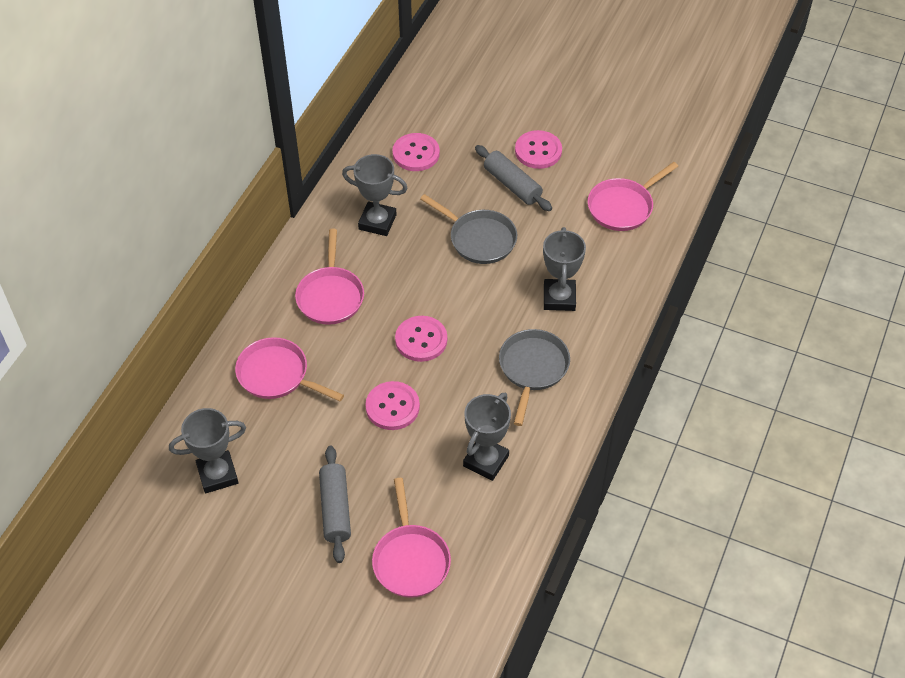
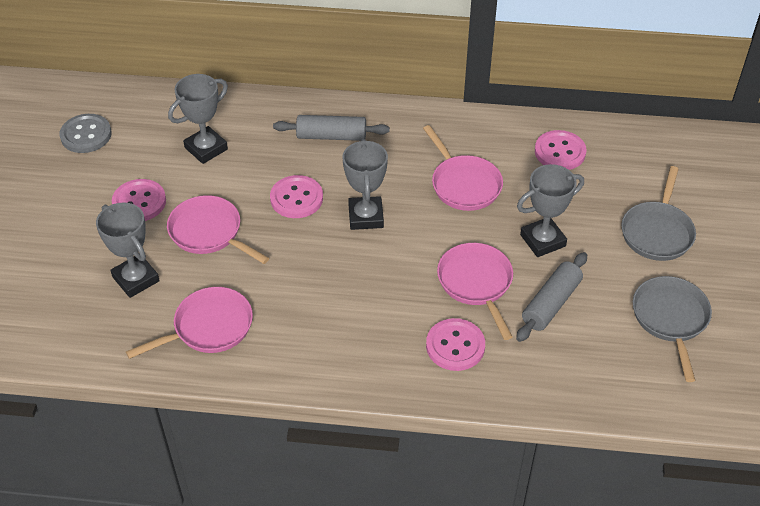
grey button: 0 -> 1

